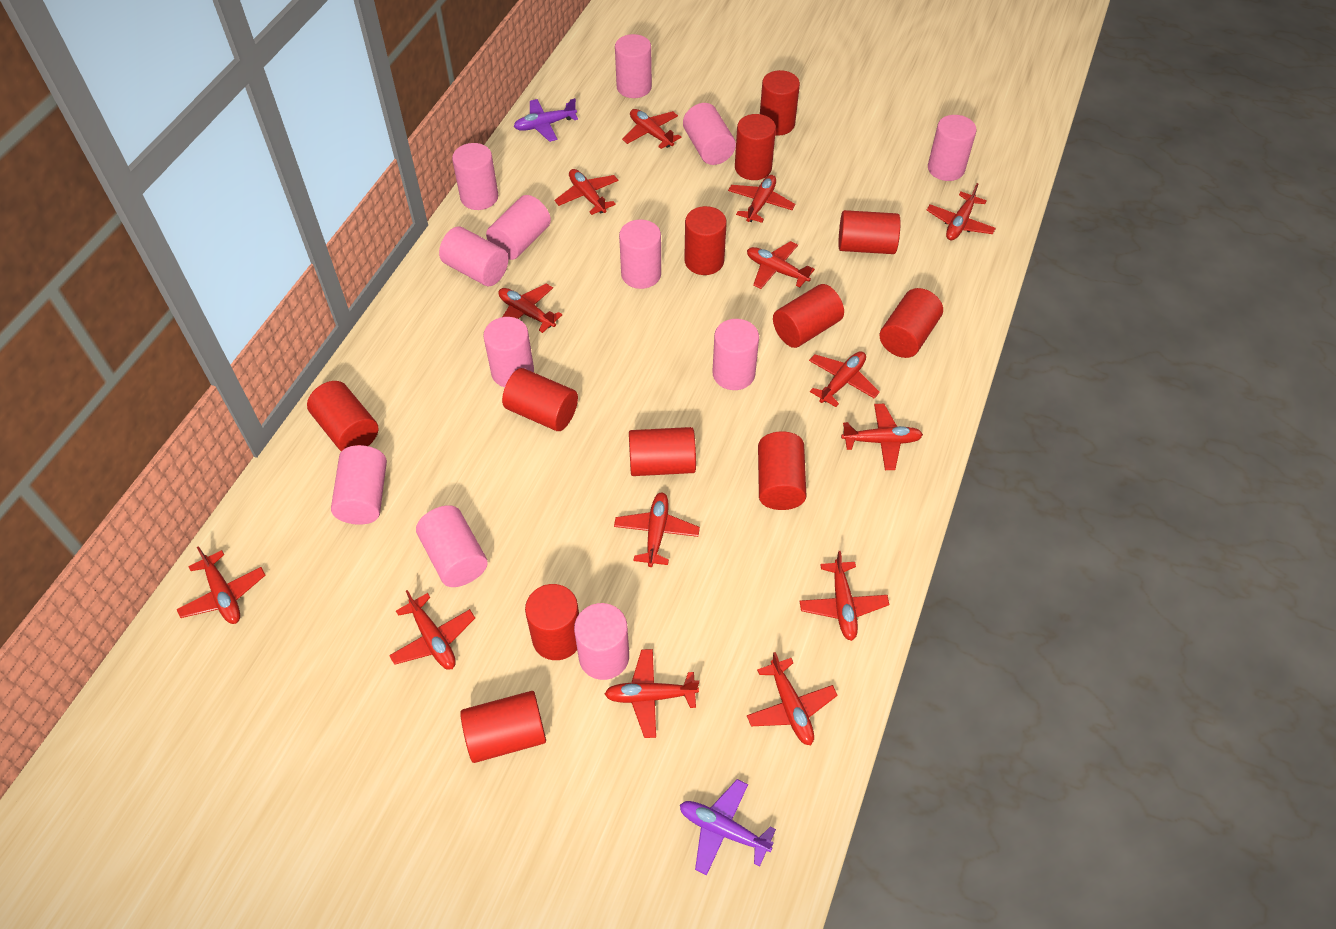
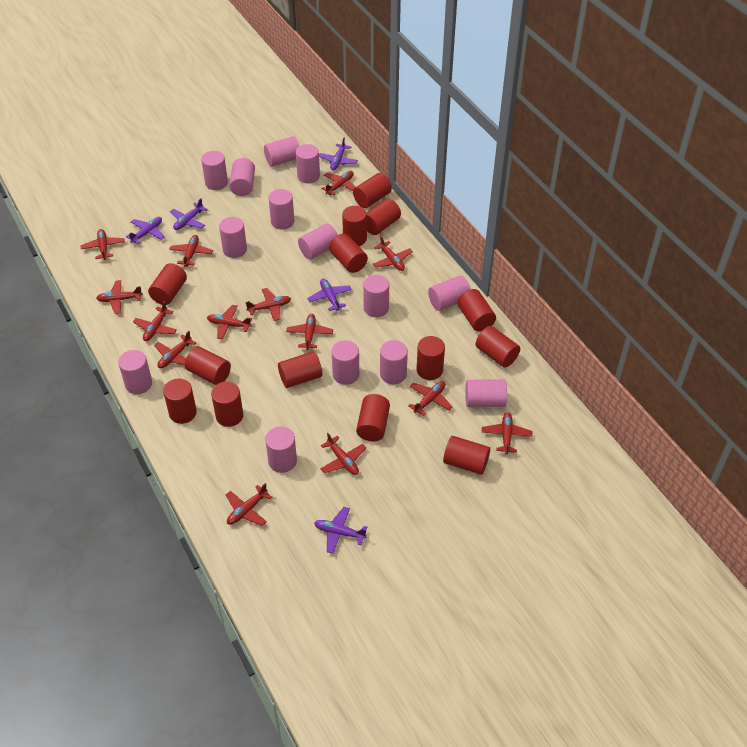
pink cylinder: 12 -> 14
purple plane: 2 -> 5
red cylinder: 12 -> 14

